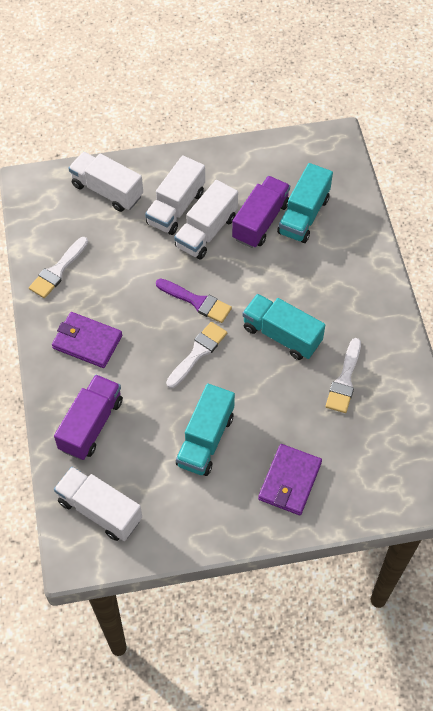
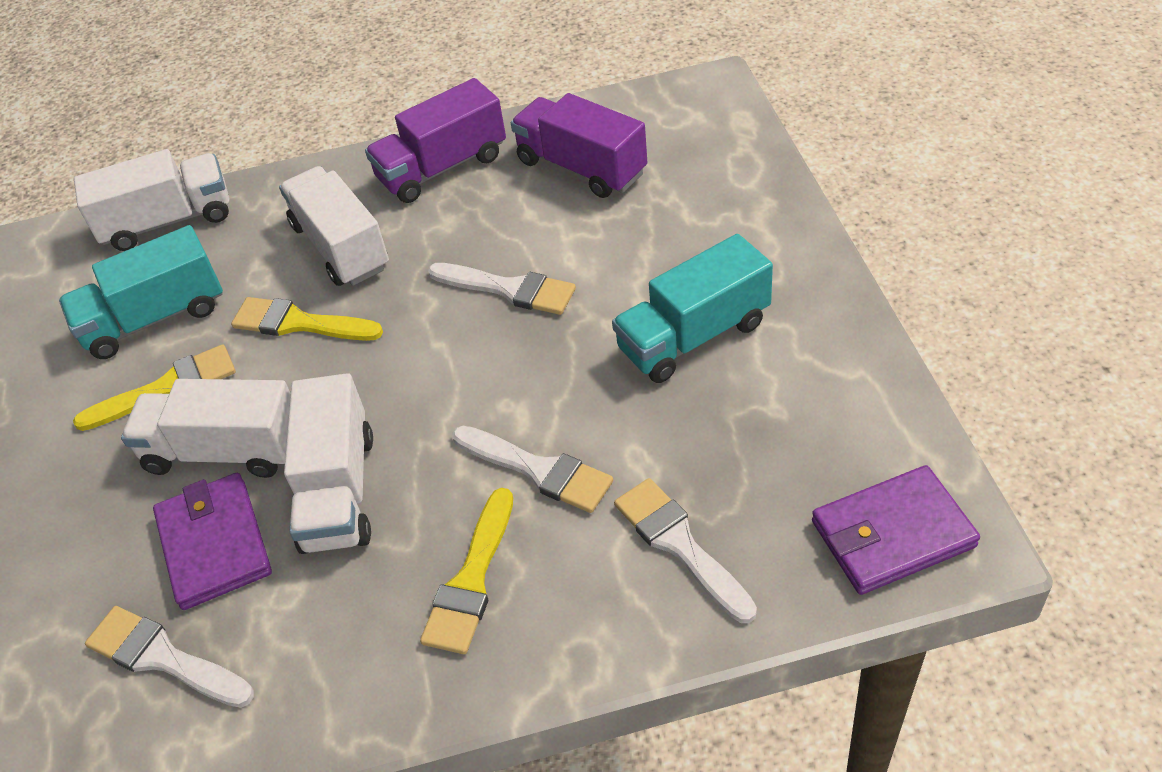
purple brush: 1 -> 0
turquoise truck: 3 -> 2
white brush: 3 -> 4
yellow brush: 0 -> 3

